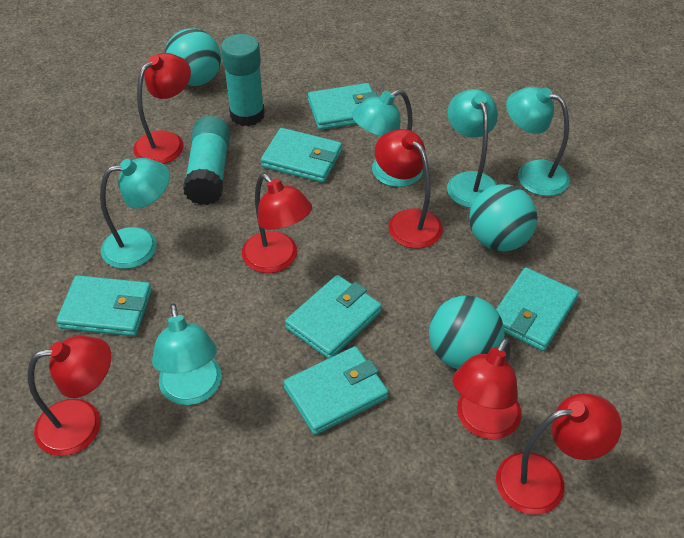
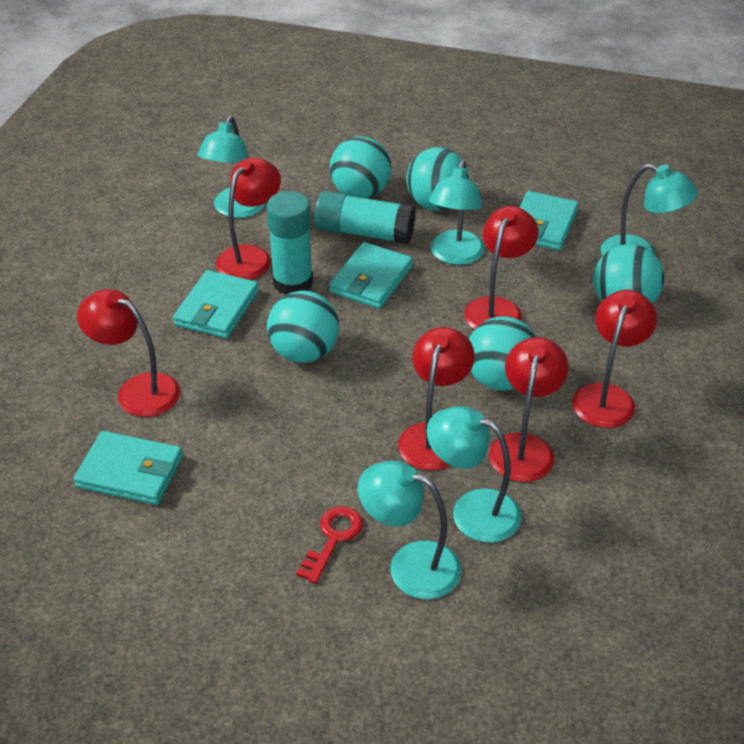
red key: 0 -> 1
turquoise ball: 3 -> 5
turquoise wallet: 6 -> 4

